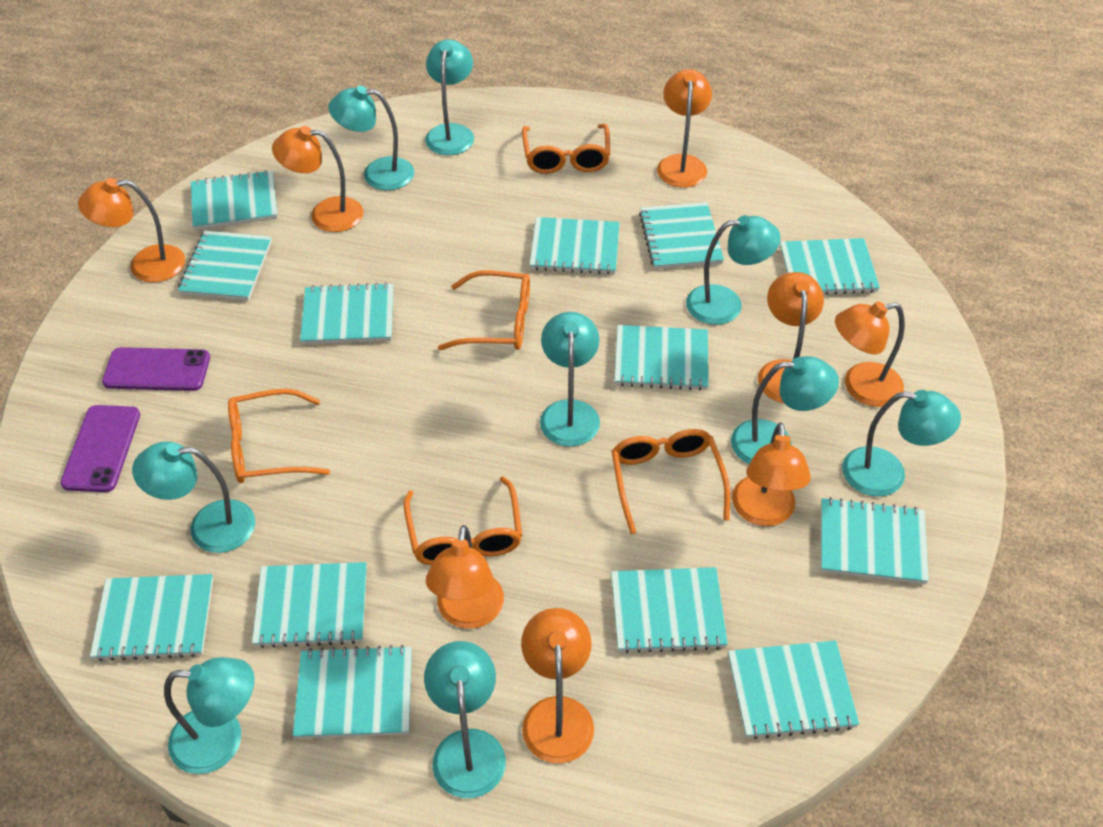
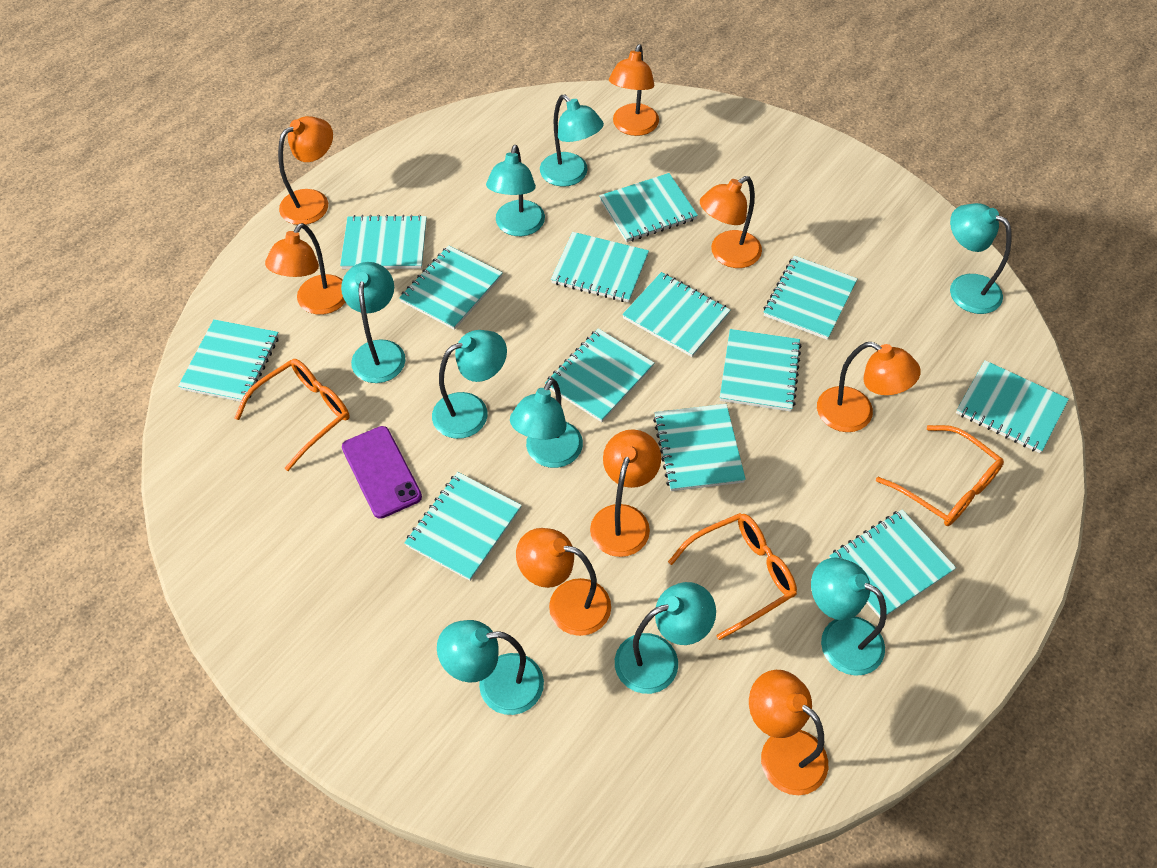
orange glasses: 5 -> 3
purple phone: 2 -> 1

